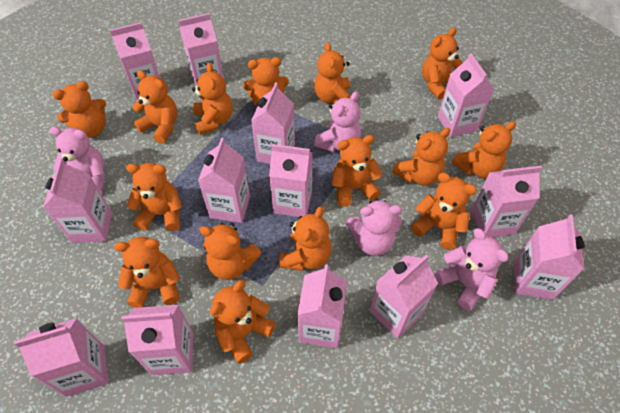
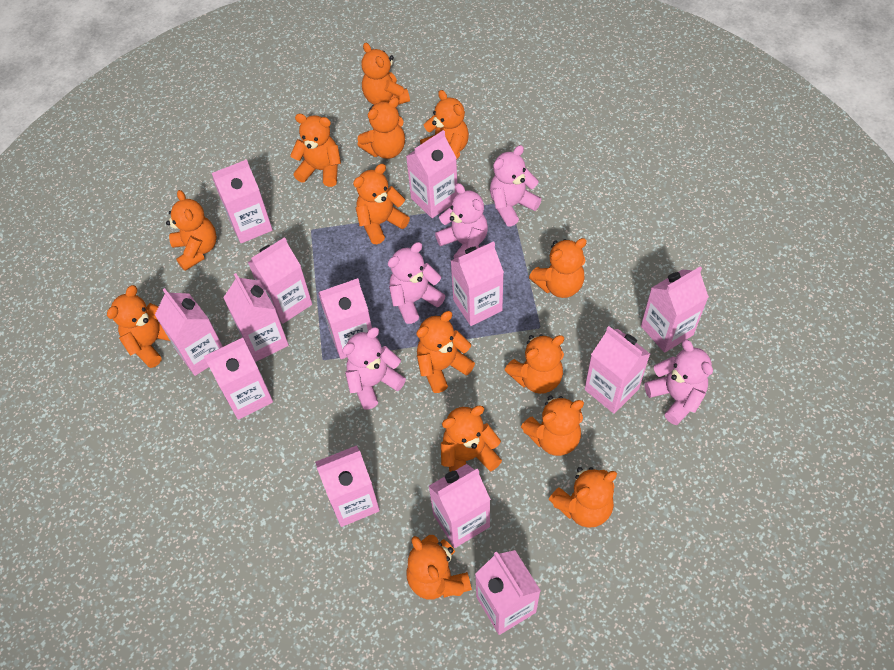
orange teddy bear: 15 -> 14
pink teddy bear: 4 -> 5

